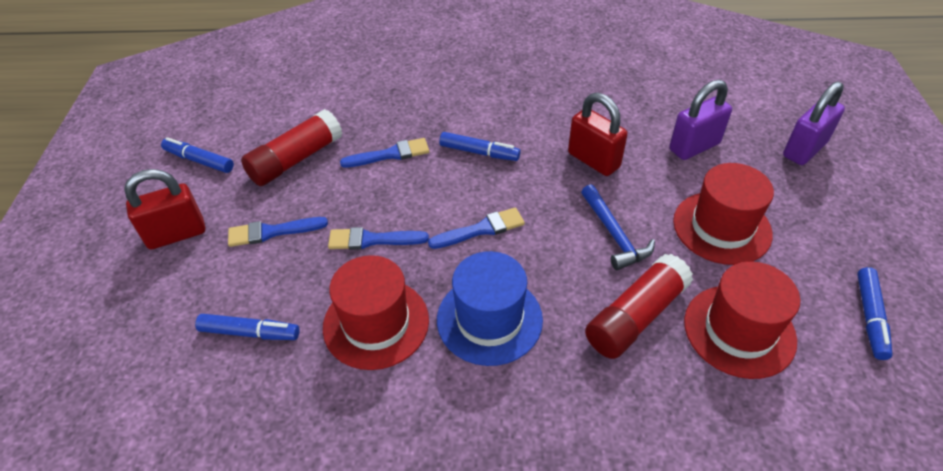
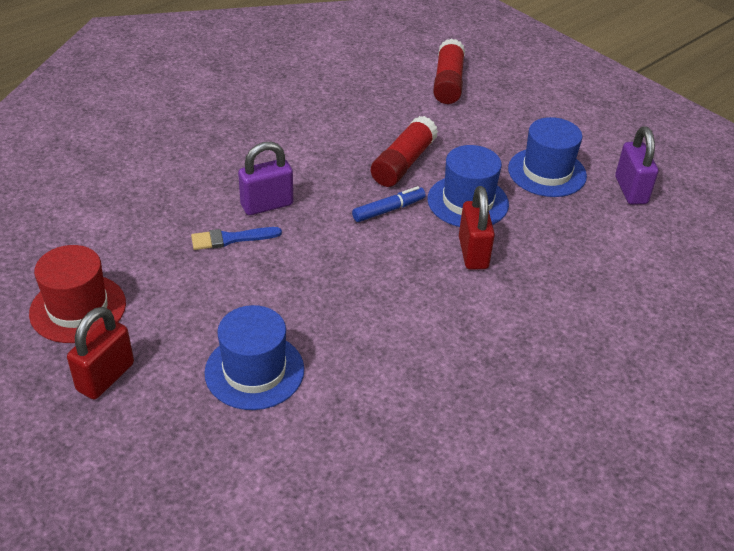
blue brush: 4 -> 1
blue hammer: 1 -> 0
blue hat: 1 -> 3
blue marker: 4 -> 1
red hat: 3 -> 1

